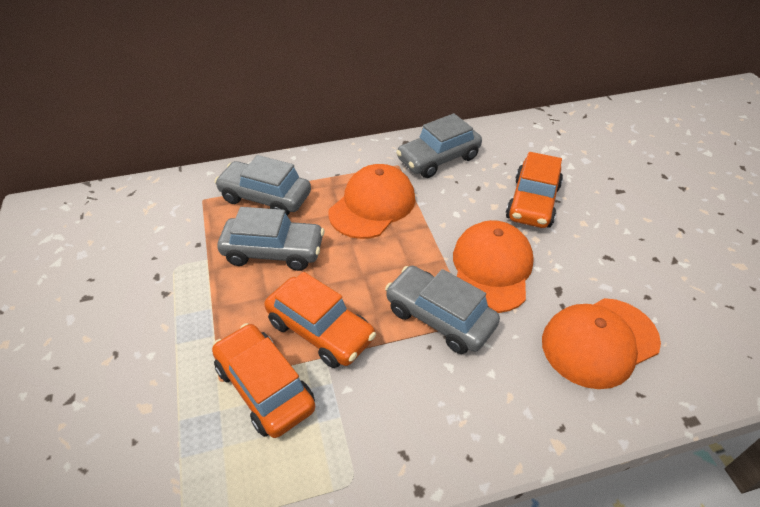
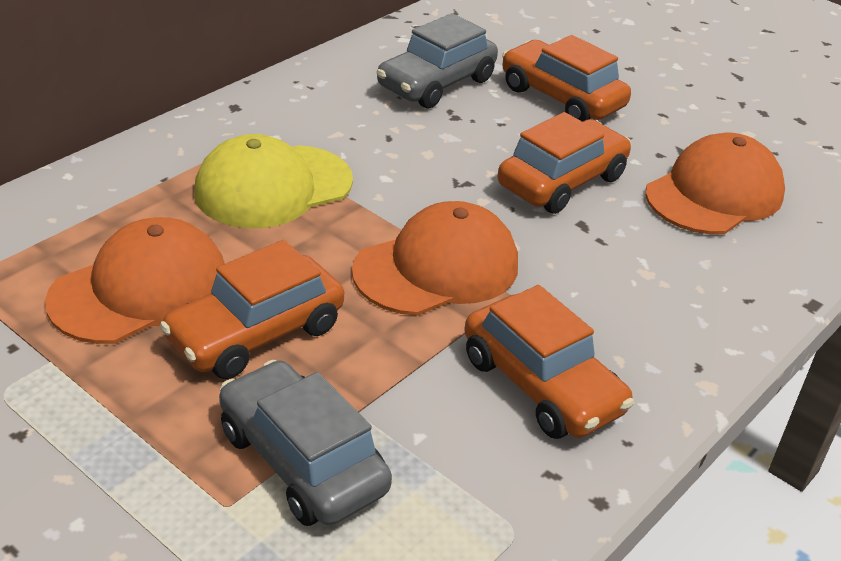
grey car: 4 -> 2
orange car: 3 -> 4
yellow cap: 0 -> 1

